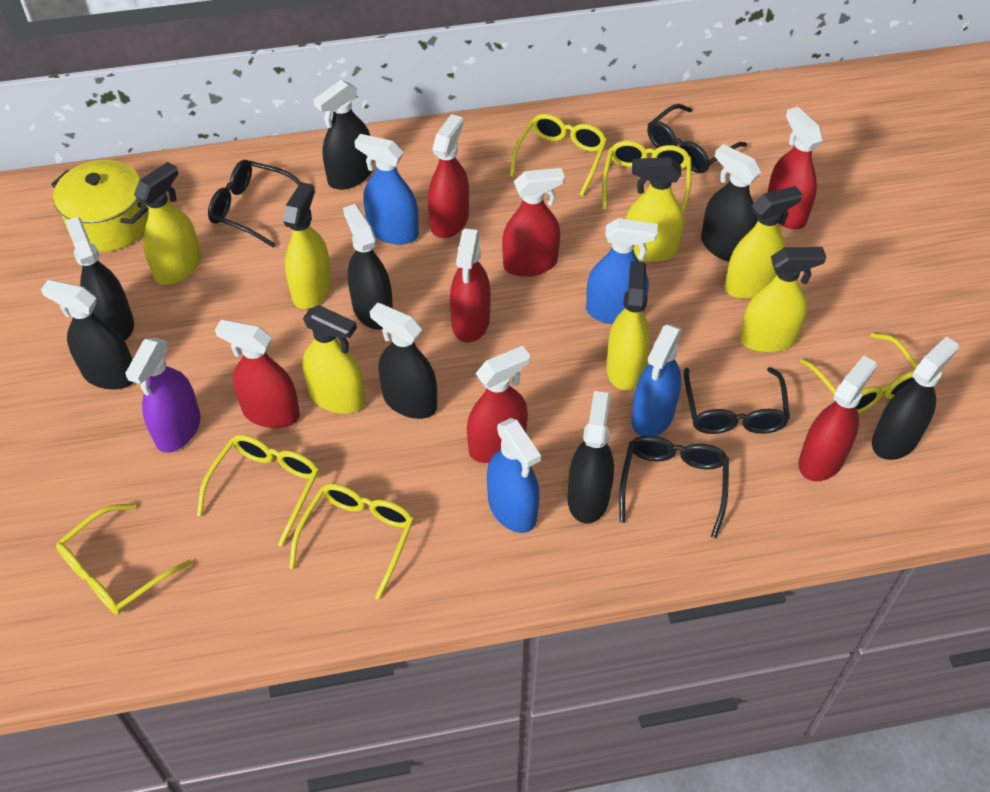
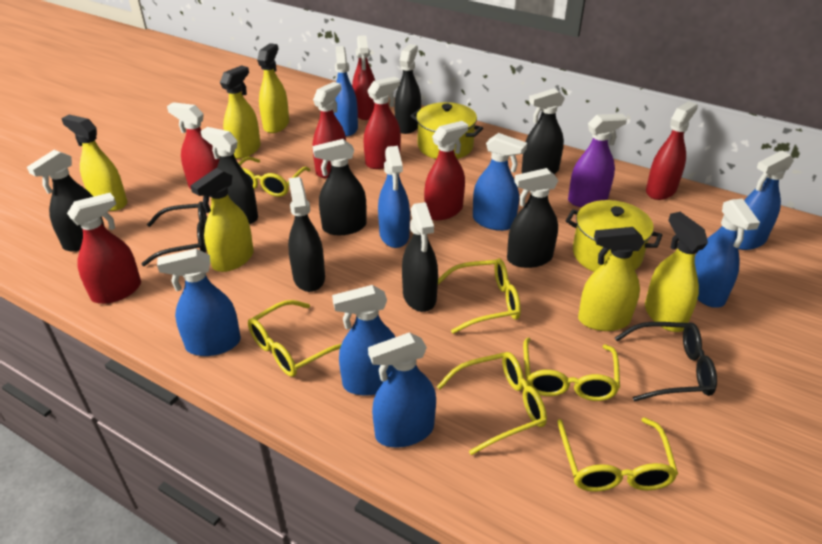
black glasses: 4 -> 2
blue spray bottle: 4 -> 8
yellow pot: 1 -> 2
yellow spray bottle: 7 -> 6

